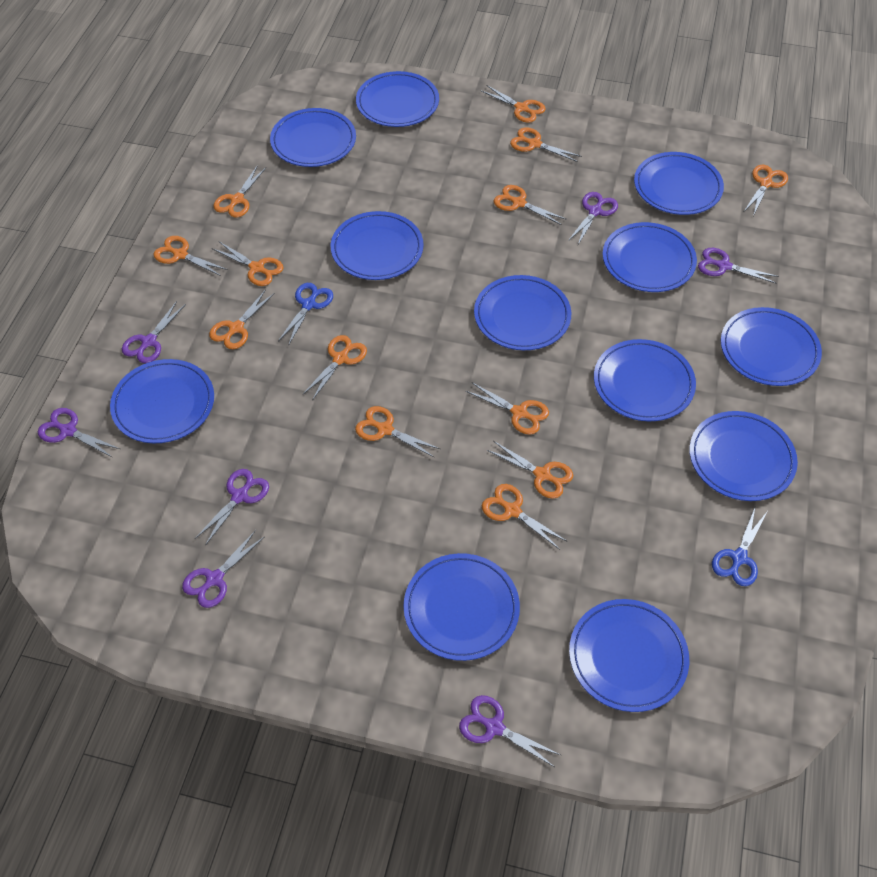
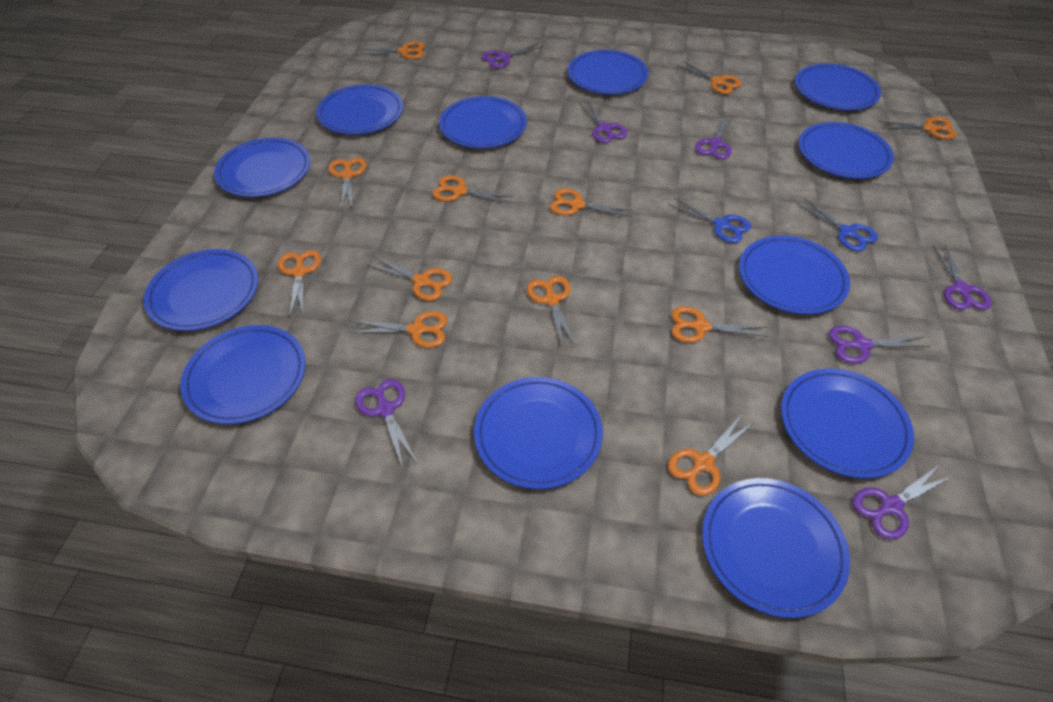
orange scissors: 13 -> 12

